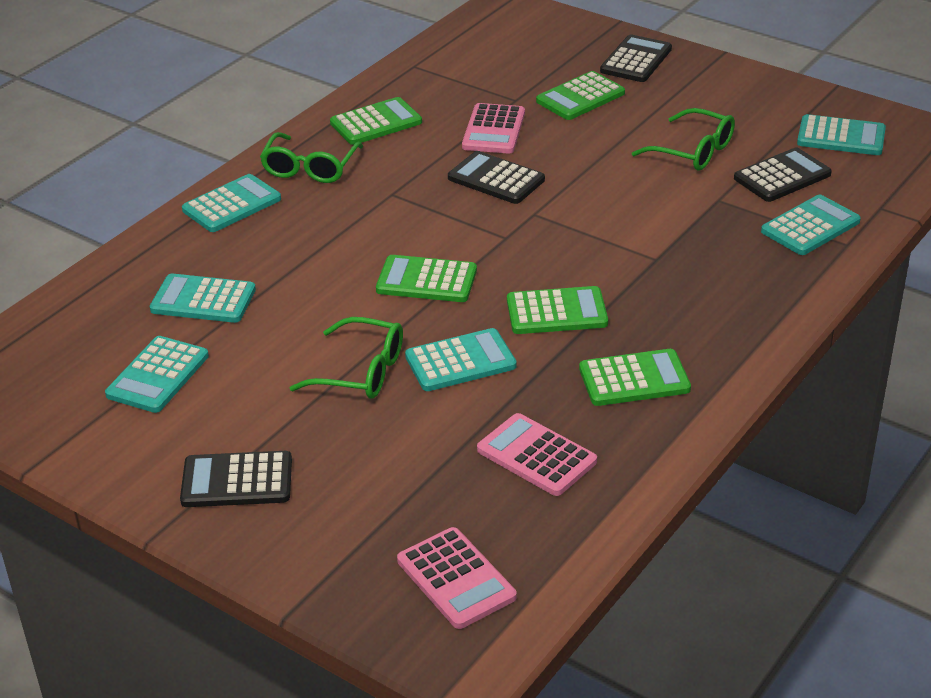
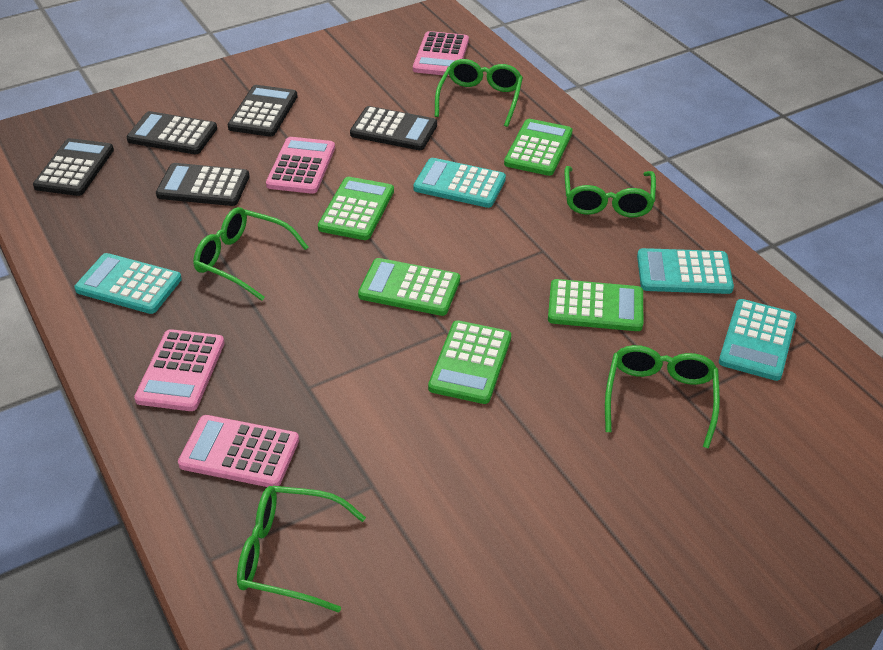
black calculator: 4 -> 5
green glasses: 3 -> 5
pink calculator: 3 -> 4
turquoise calculator: 6 -> 4

